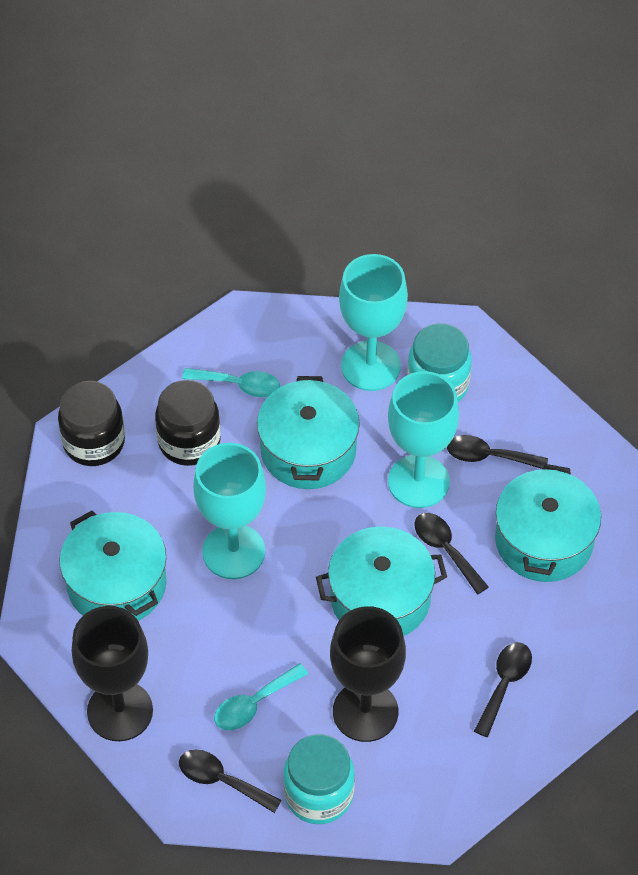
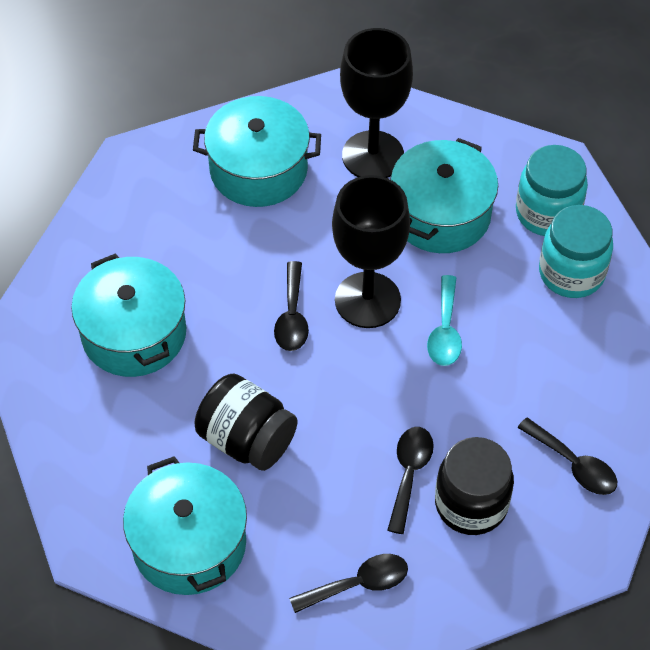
turquoise goblet: 3 -> 0
turquoise spoon: 2 -> 1

